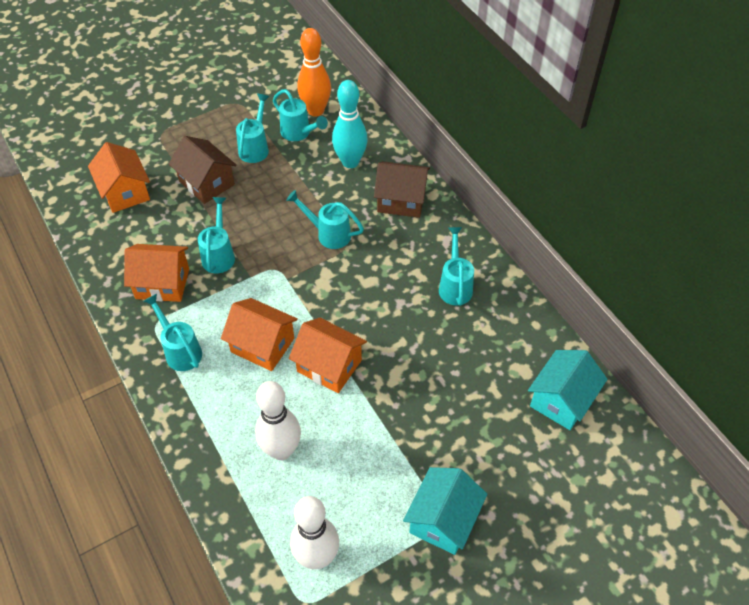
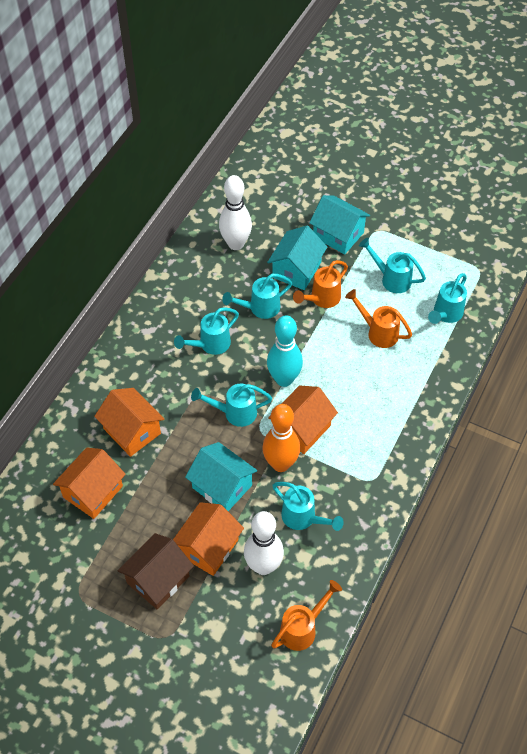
brown house: 2 -> 1
orange watering can: 0 -> 3
turquoise house: 2 -> 3

